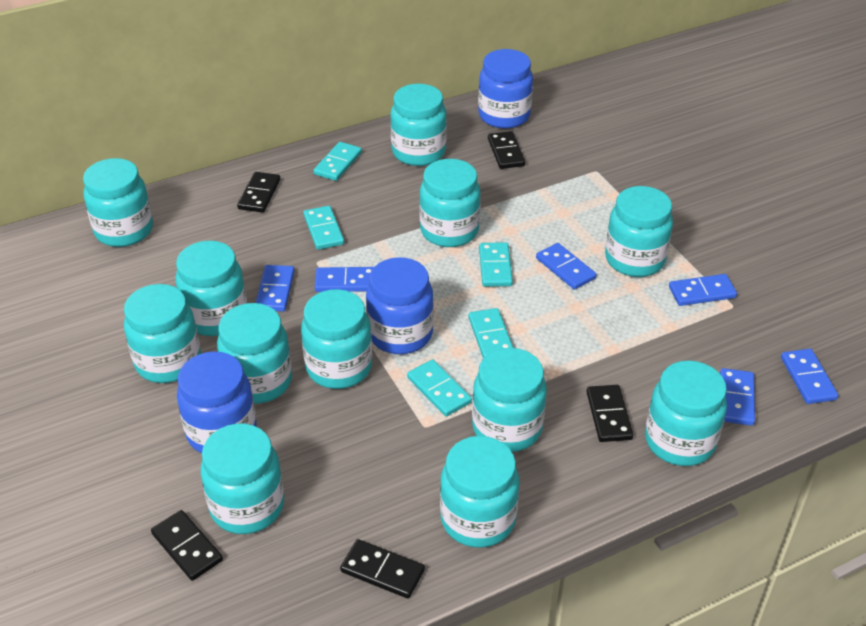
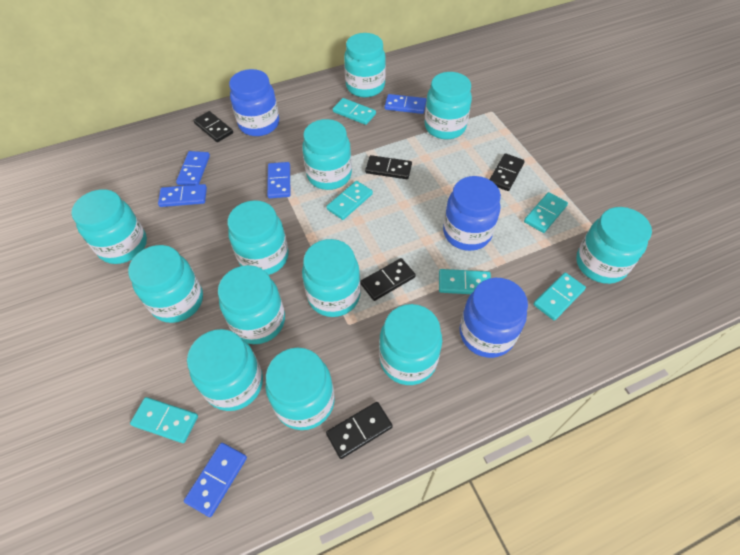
blue domino: 6 -> 5
turquoise domino: 5 -> 6

